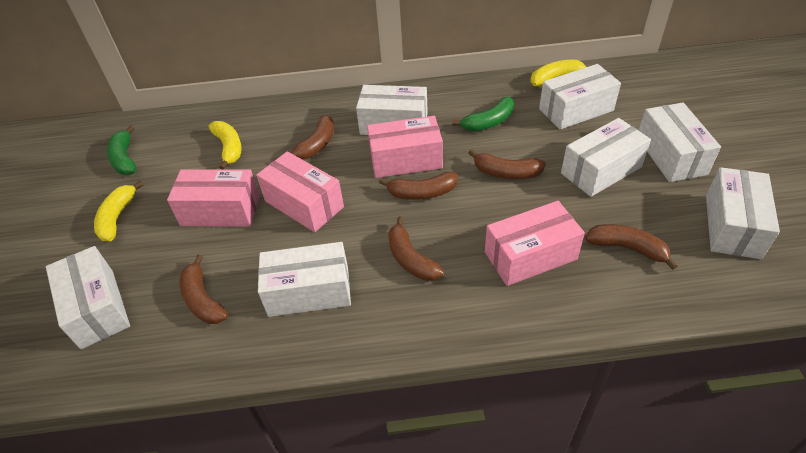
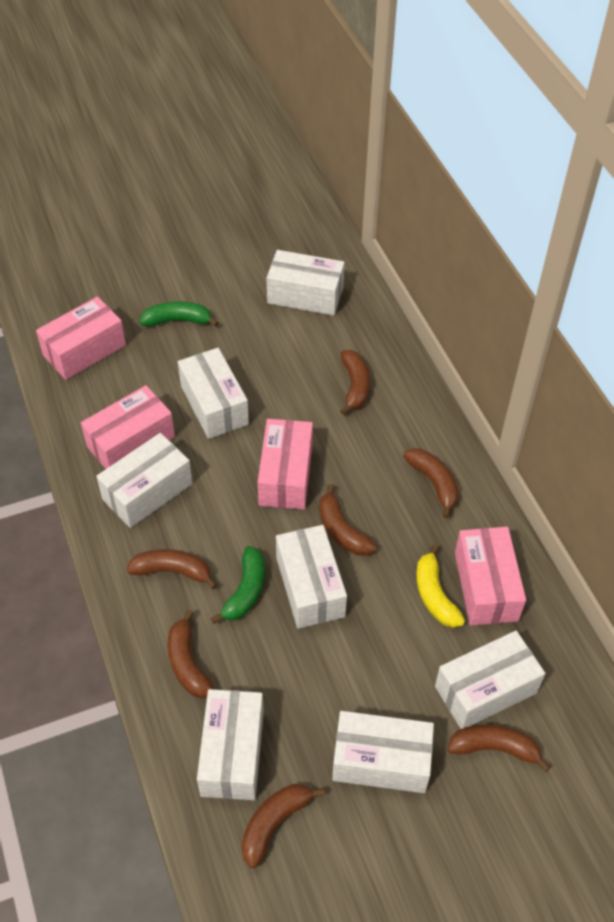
brown banana: 6 -> 7
yellow banana: 3 -> 1

